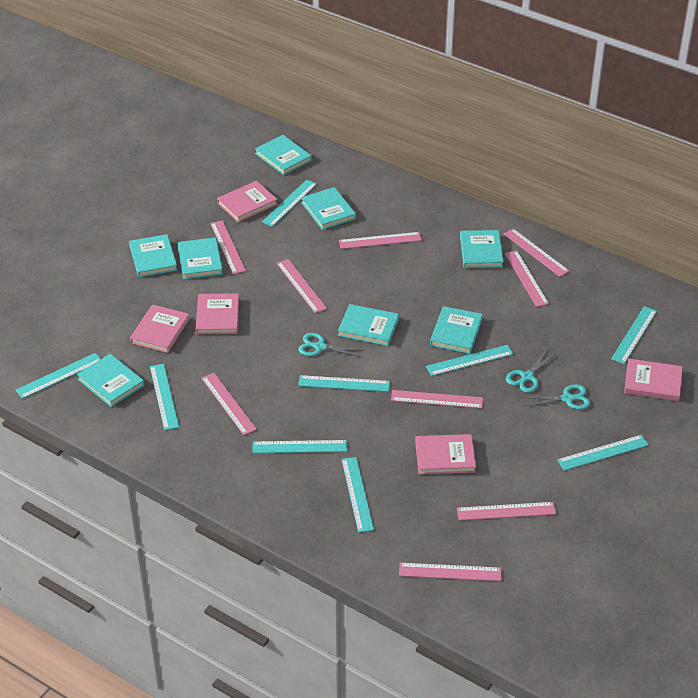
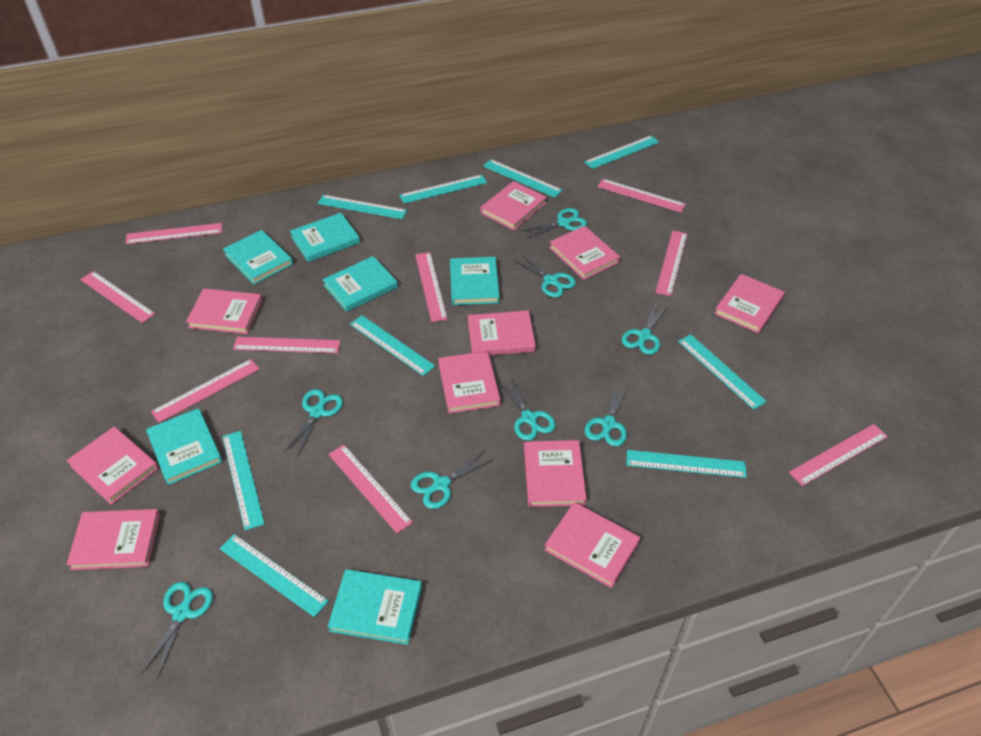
pink book: 5 -> 10
turquoise book: 8 -> 6
turquoise scissors: 3 -> 8

